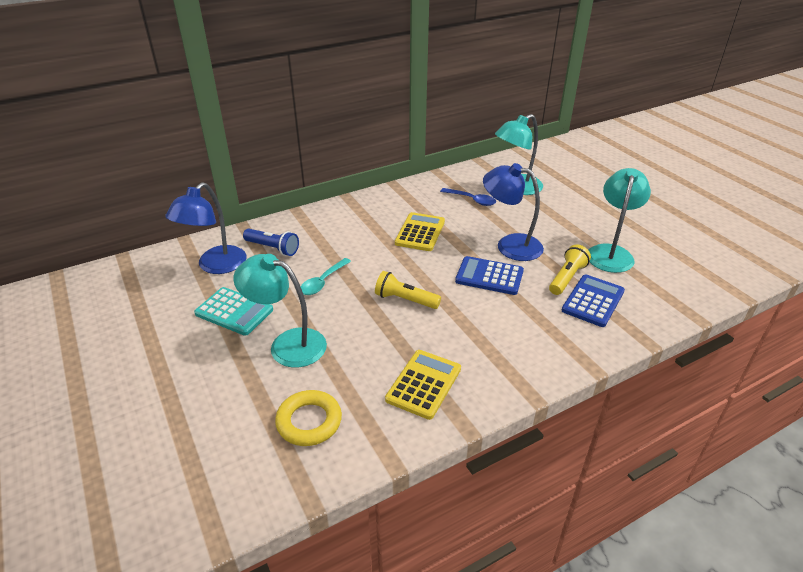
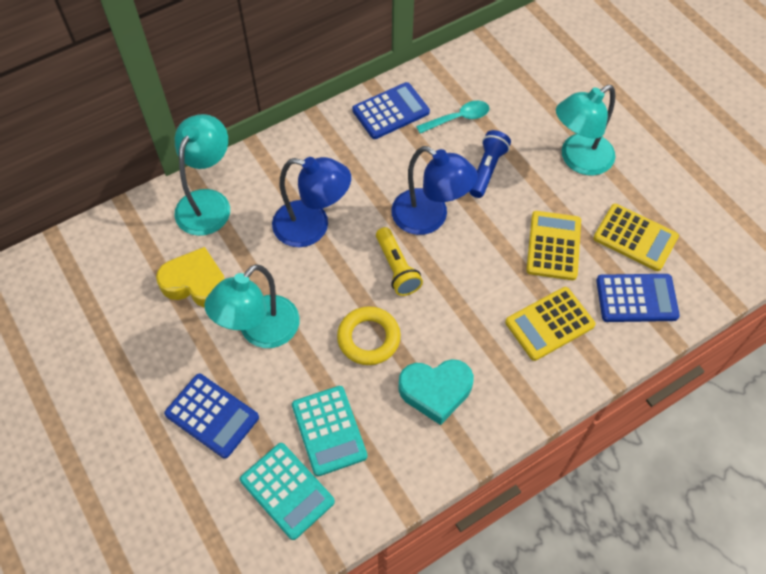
blue calculator: 2 -> 3
blue spoon: 1 -> 0
turquoise calculator: 1 -> 2
turquoise heart: 0 -> 1
yellow calculator: 2 -> 3
yellow flashlight: 2 -> 1
yellow heart: 0 -> 1

